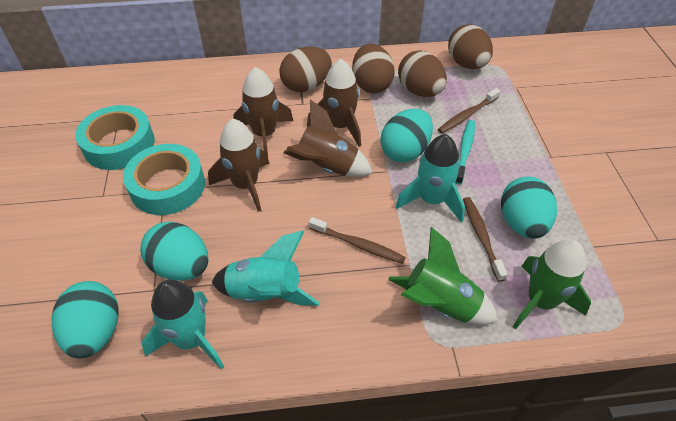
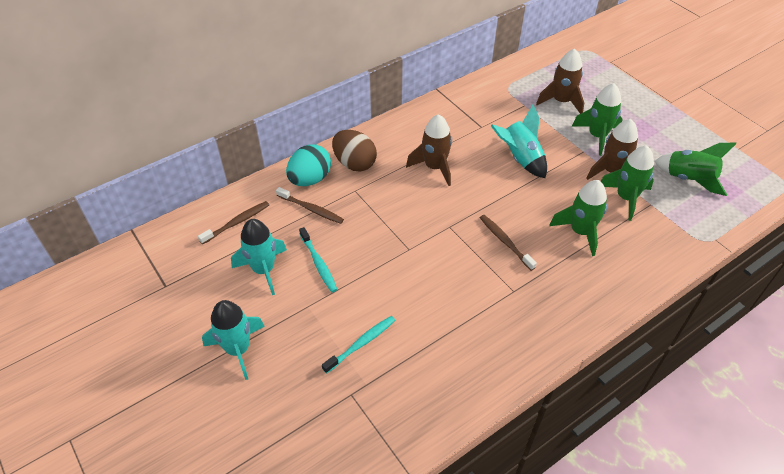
brown egg: 4 -> 1
brown rocket: 4 -> 3
green rocket: 2 -> 4
turquoise egg: 4 -> 1
turquoise tape: 2 -> 0
turquoise toothbrush: 1 -> 2

